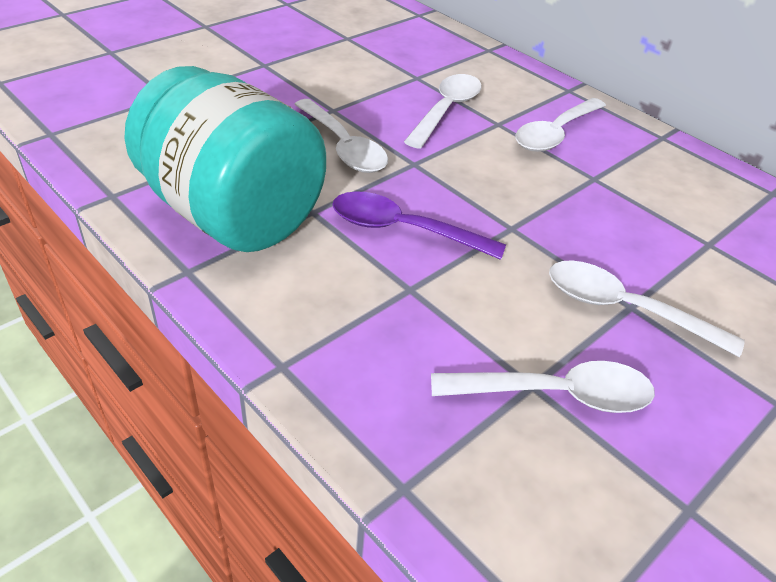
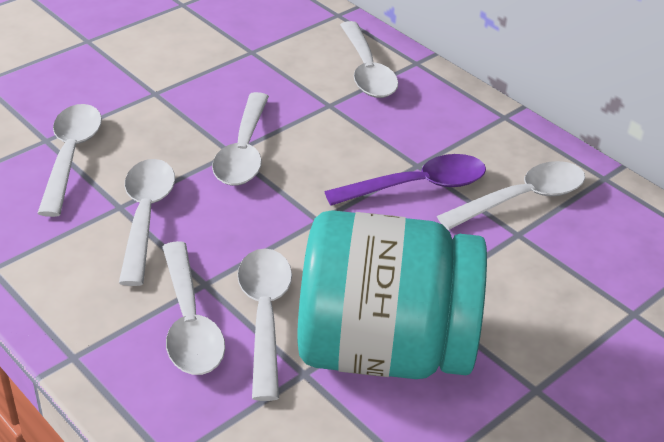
white spoon: 5 -> 7

